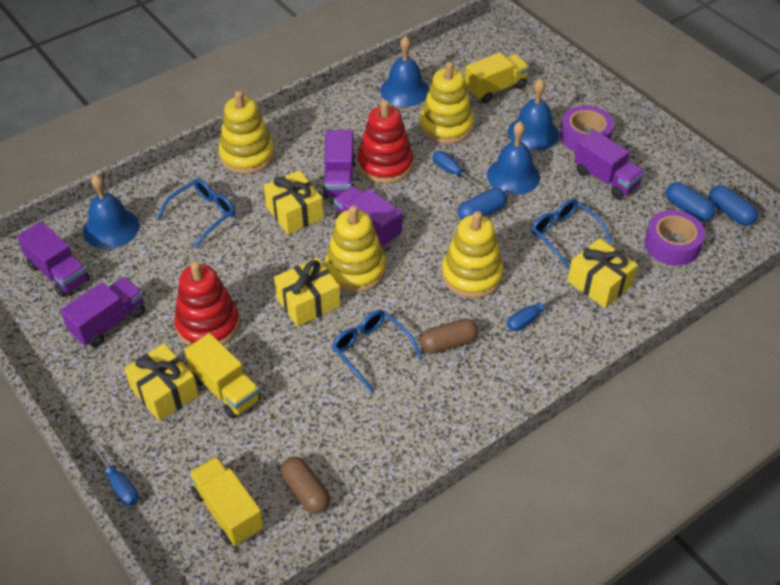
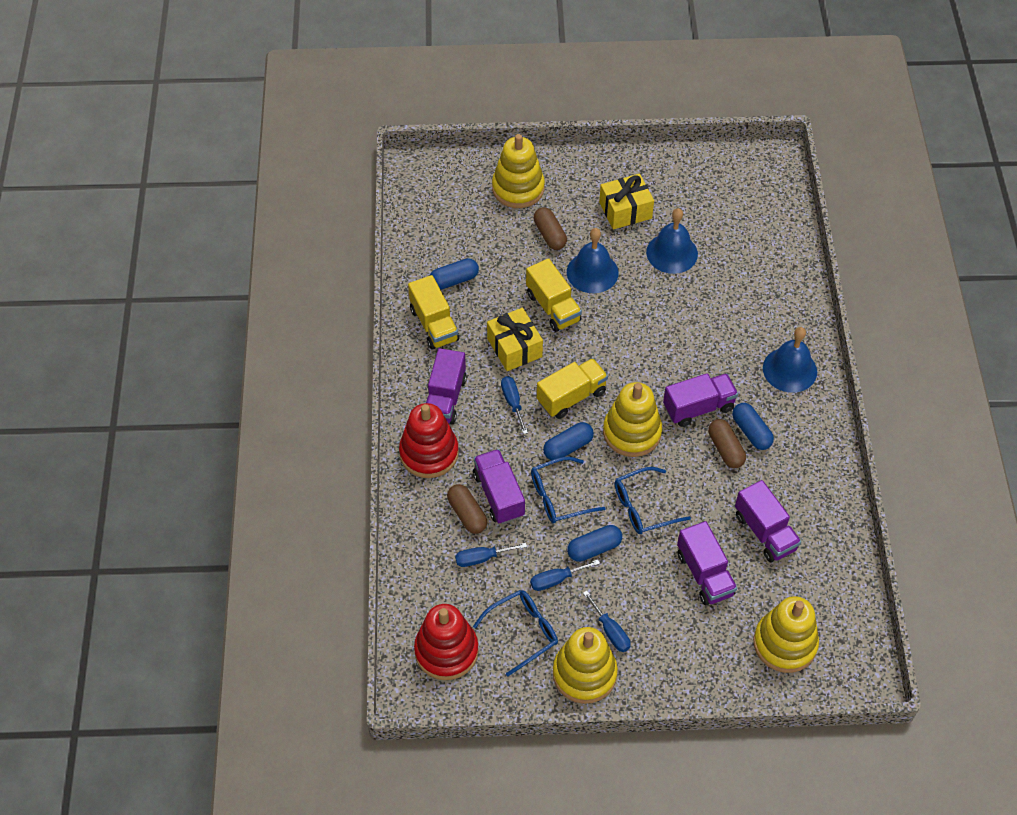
blue bell: 4 -> 3
blue capsule: 3 -> 4
blue screwdriver: 3 -> 4
brown capsule: 2 -> 3
purple tape: 2 -> 0
yellow gift: 4 -> 2

